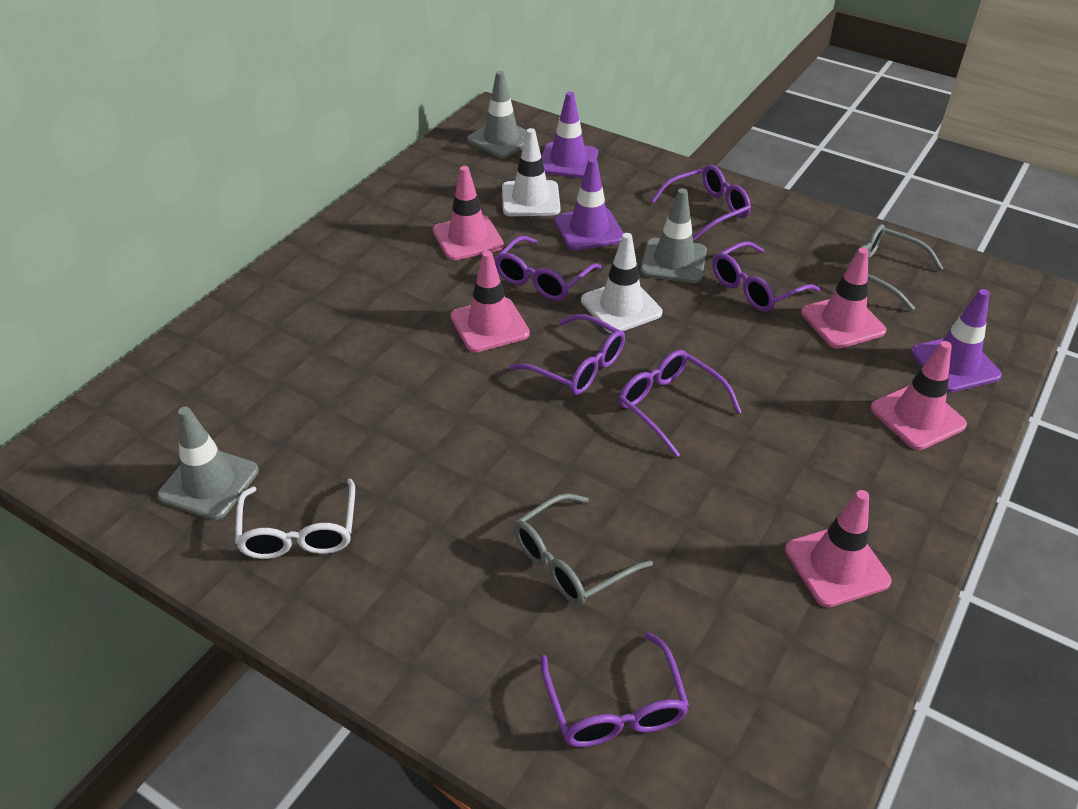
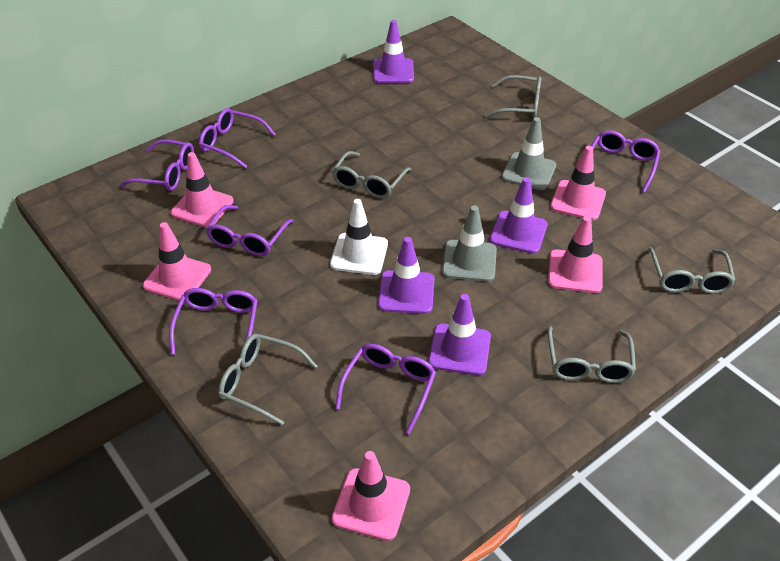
grey glasses: 2 -> 5
grey traffic cone: 3 -> 2
purple traffic cone: 3 -> 4
white glasses: 1 -> 0
white traffic cone: 2 -> 1

